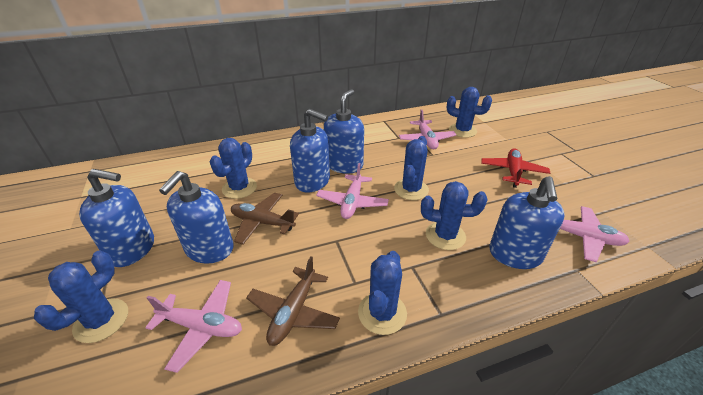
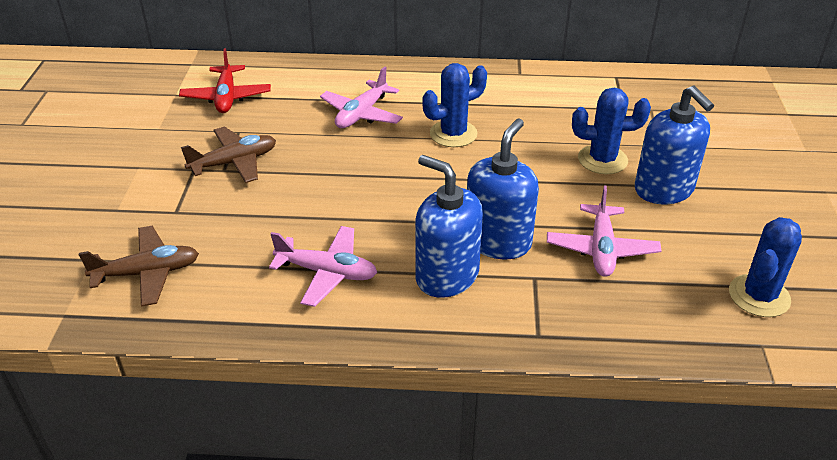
blue cactus: 6 -> 3
blue soap dispenser: 5 -> 3
pink plane: 4 -> 3

